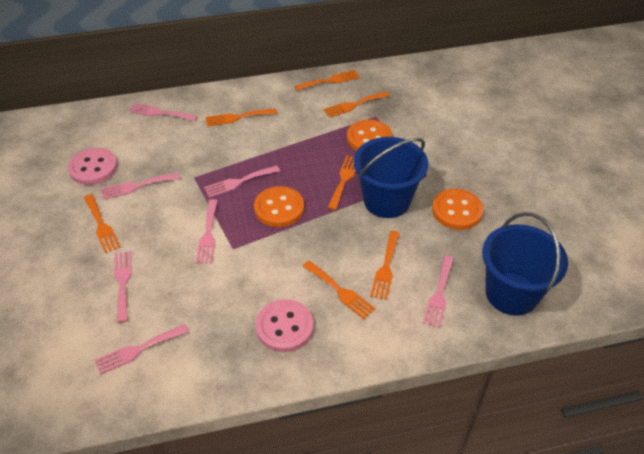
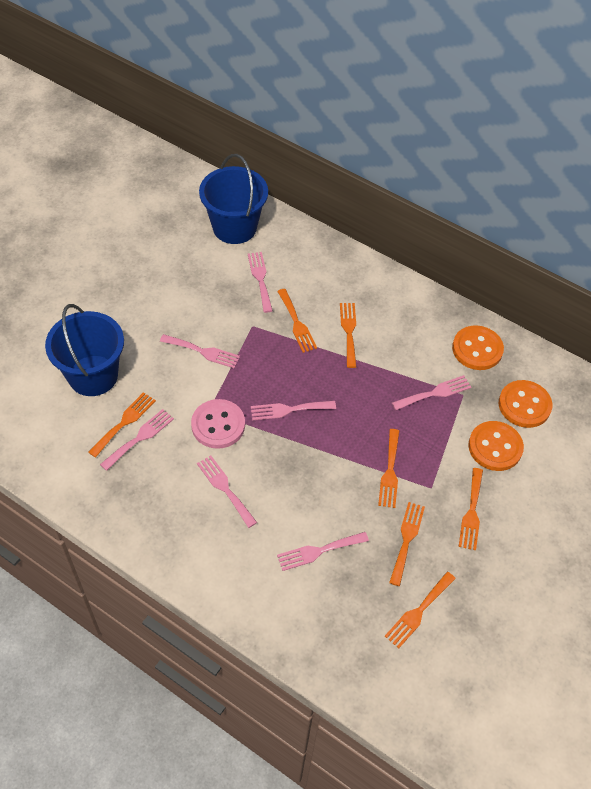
pink button: 2 -> 1

